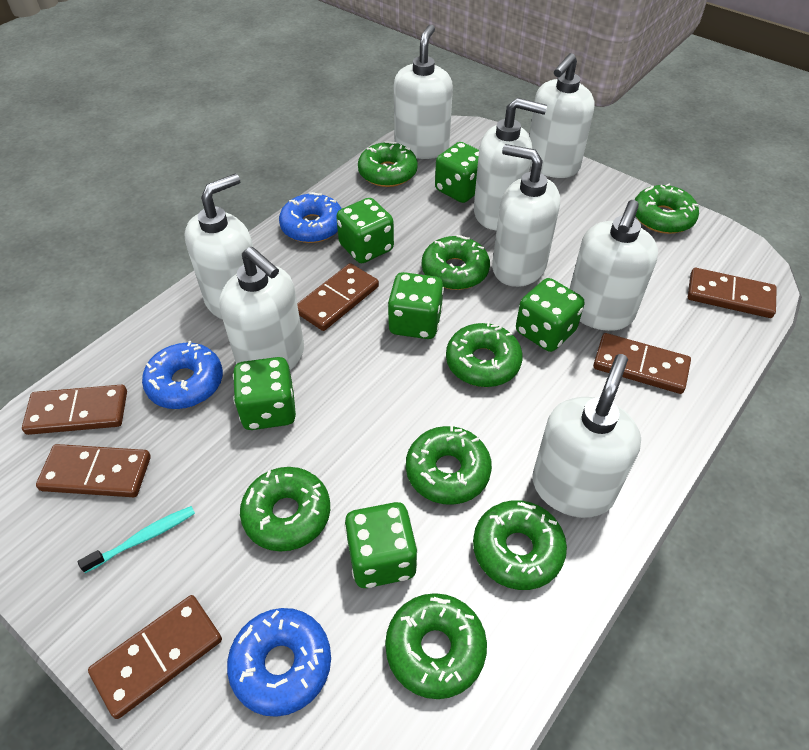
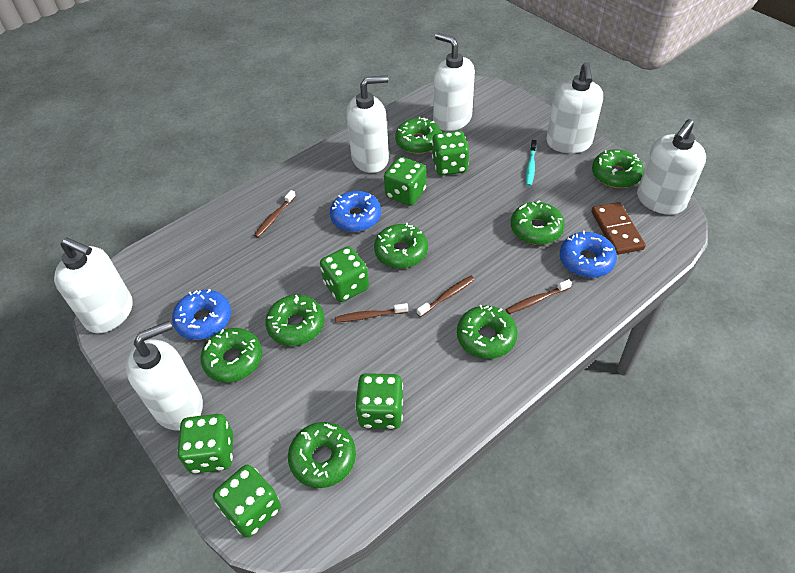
brown domino: 6 -> 1
brown toothbrush: 0 -> 4
white soap dispenser: 8 -> 6

